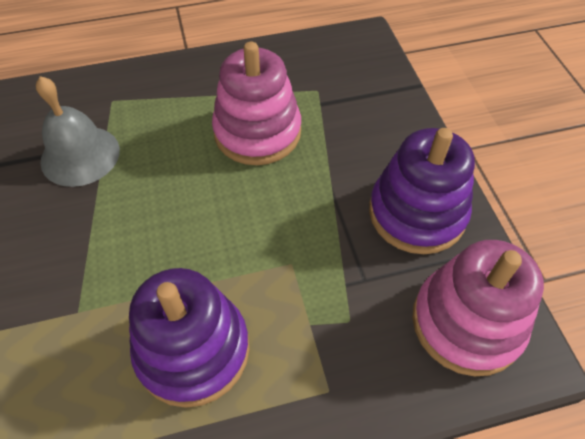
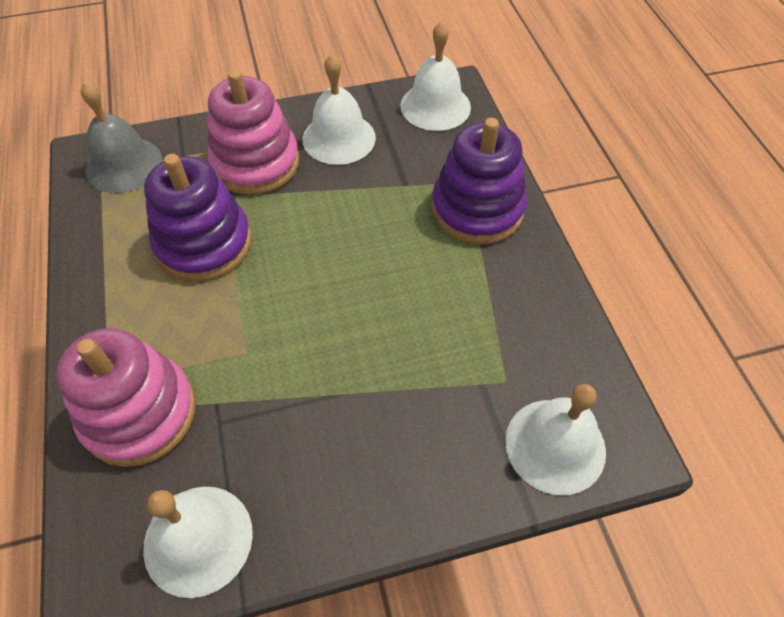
white bell: 0 -> 4

